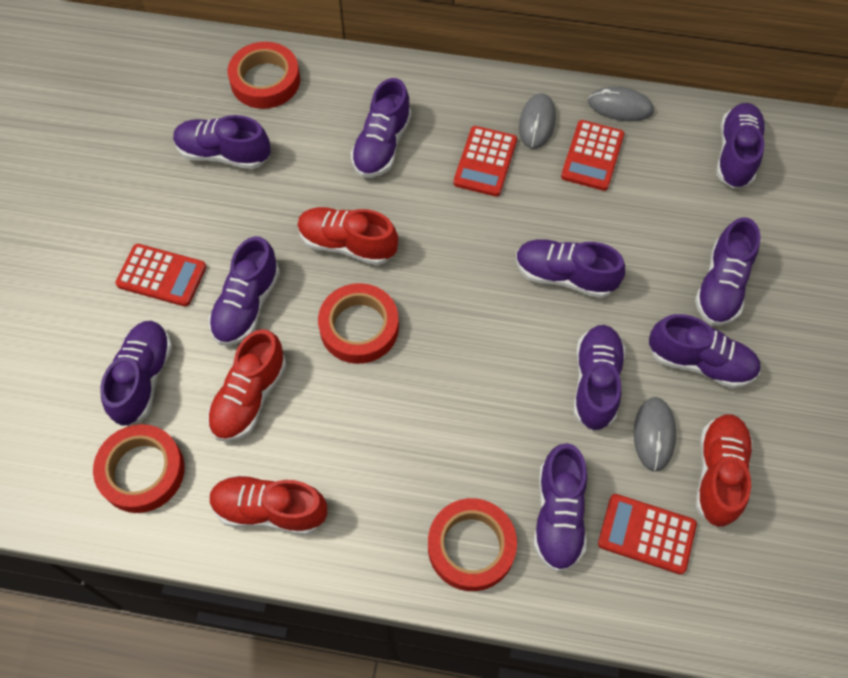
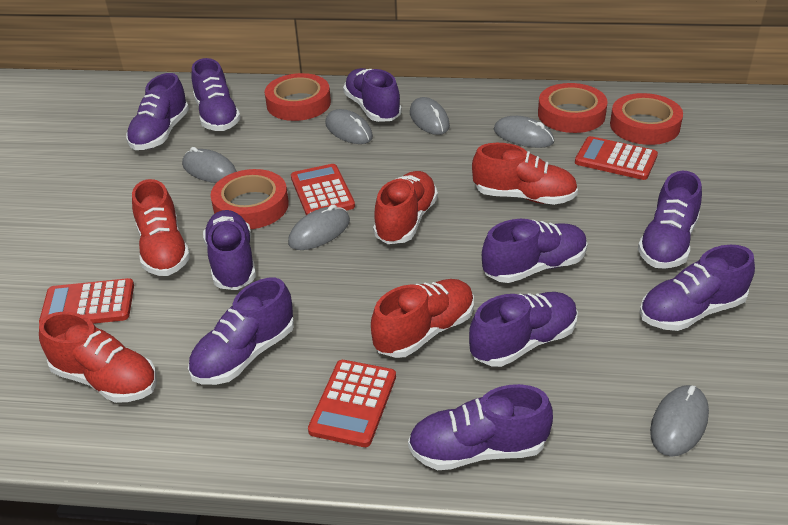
grey mouse: 3 -> 6
red shoe: 4 -> 5

